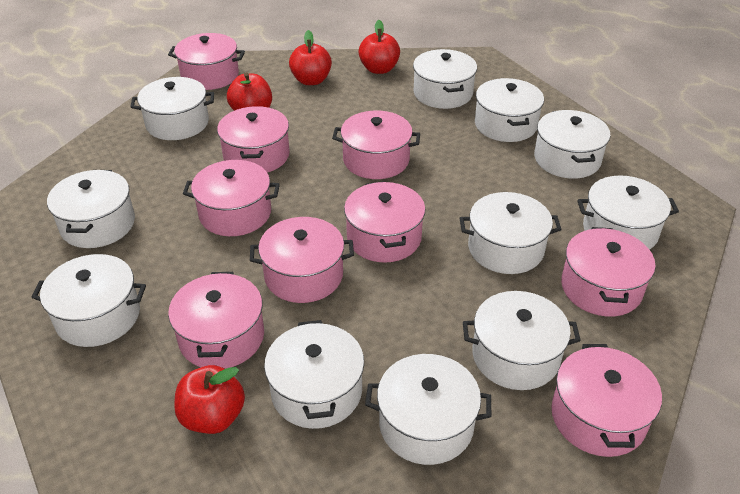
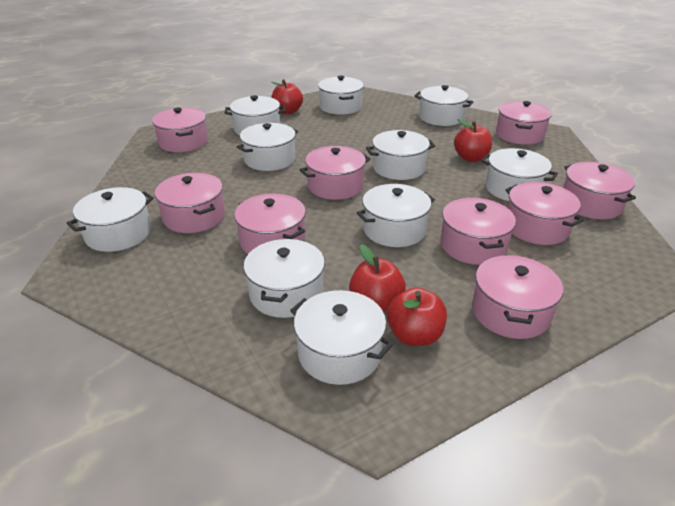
white pot: 11 -> 10

